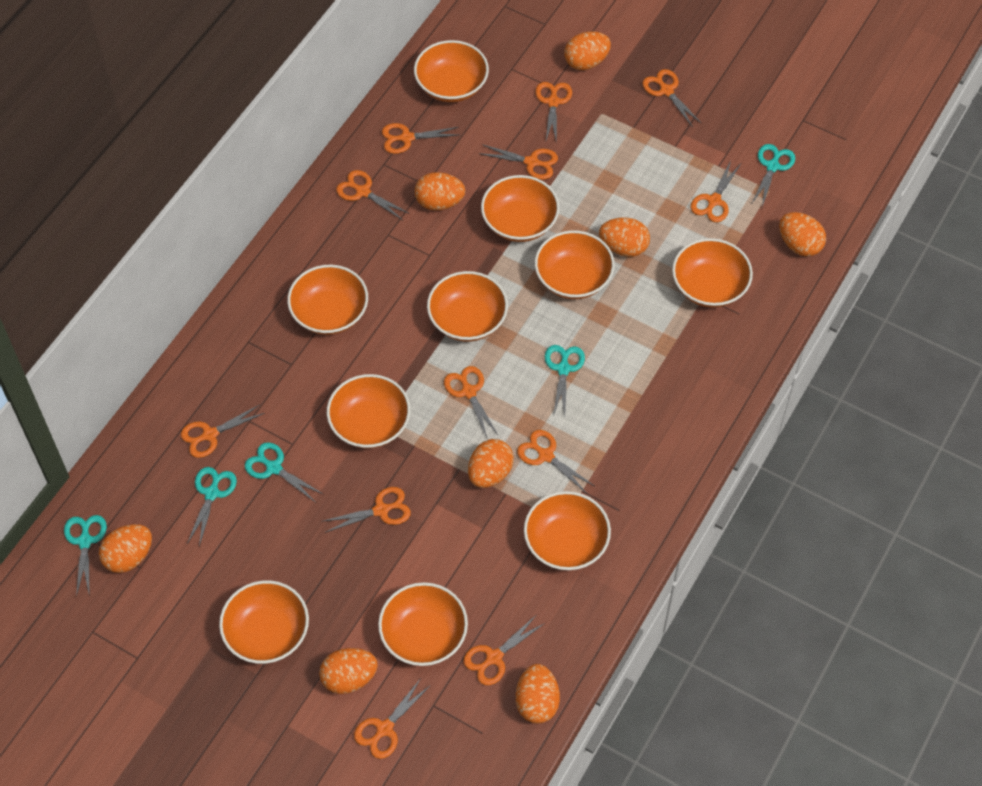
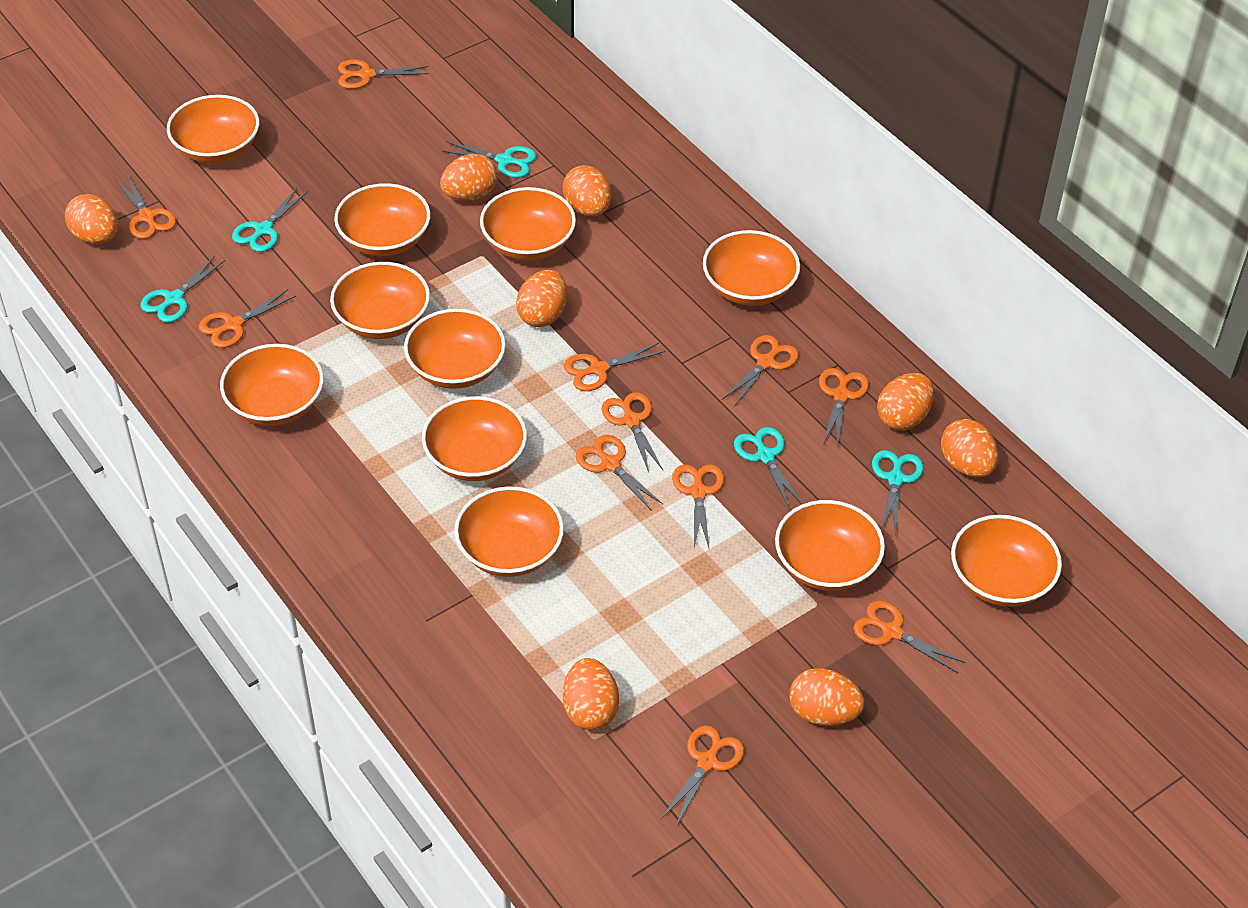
orange bowl: 10 -> 11
orange scissors: 12 -> 11

